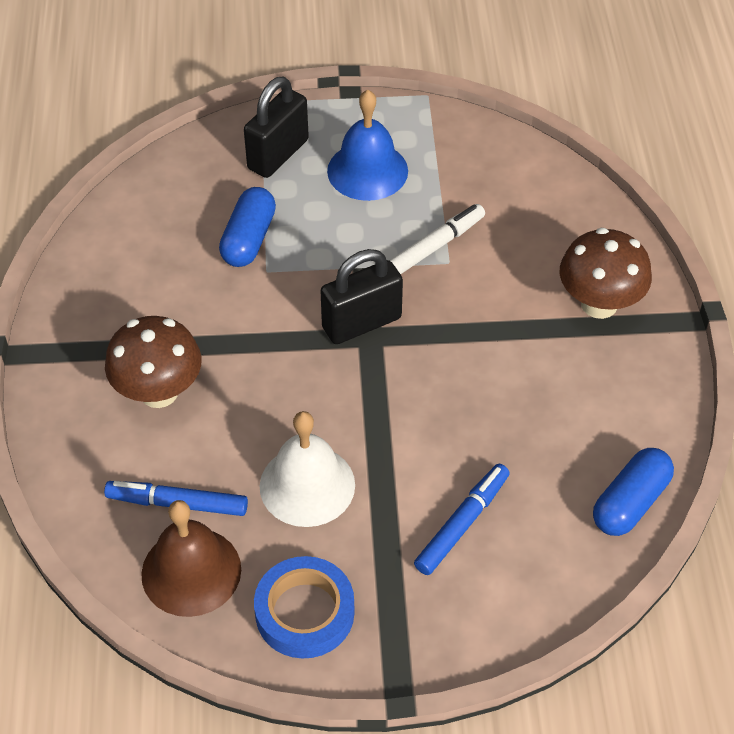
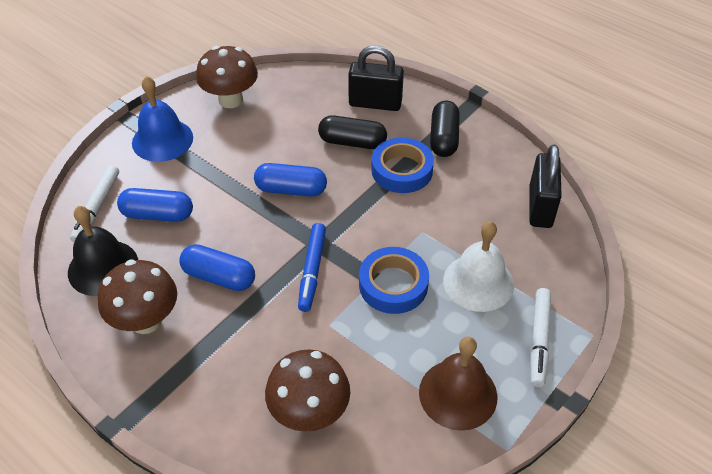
black bell: 0 -> 1
black capsule: 0 -> 2
blue capsule: 2 -> 3
blue marker: 2 -> 1
blue tape: 1 -> 2
brown mushroom: 2 -> 3
white marker: 1 -> 2

